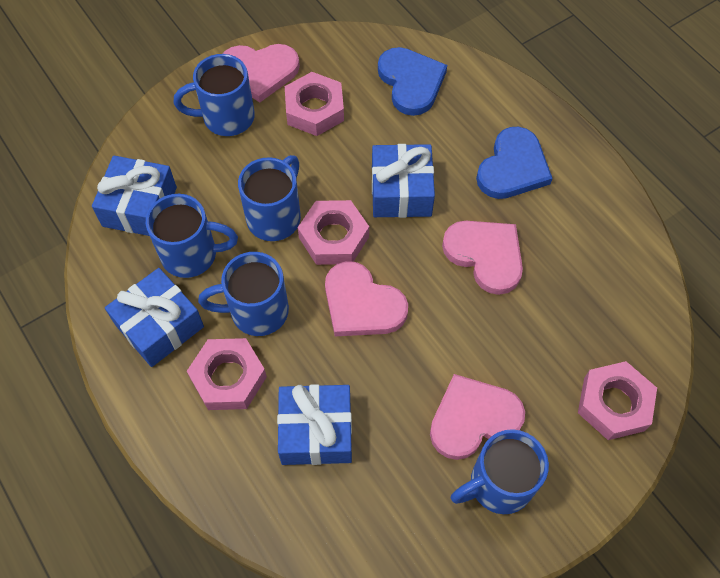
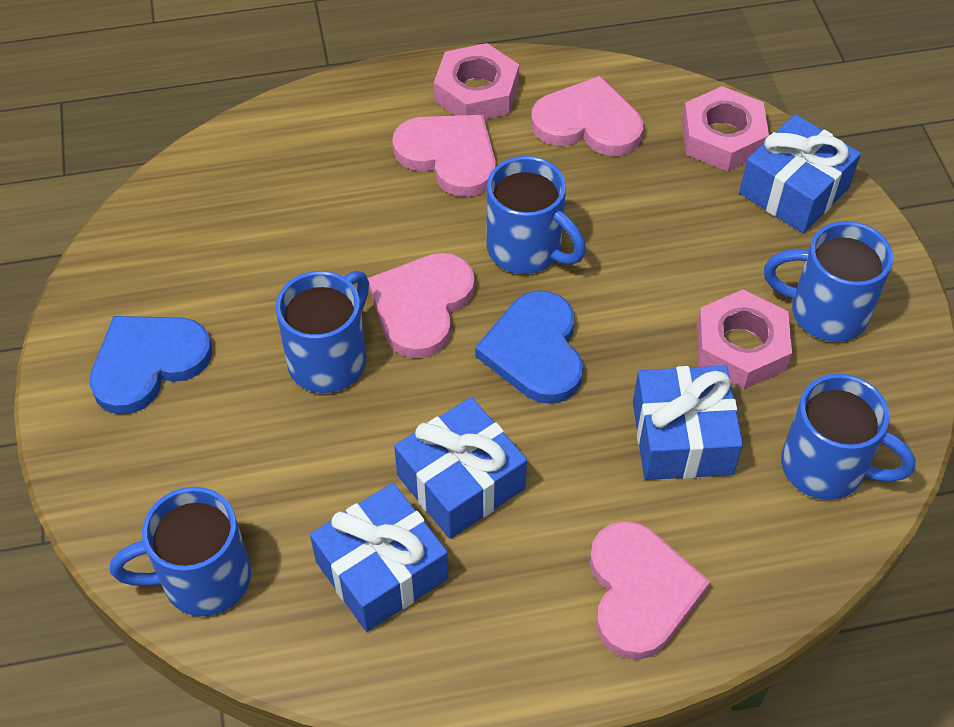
pink nut: 4 -> 3

